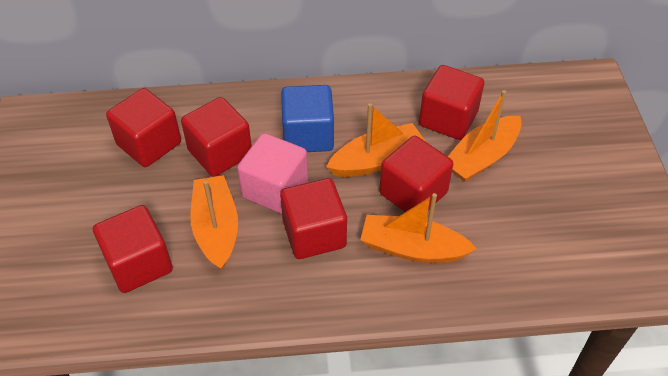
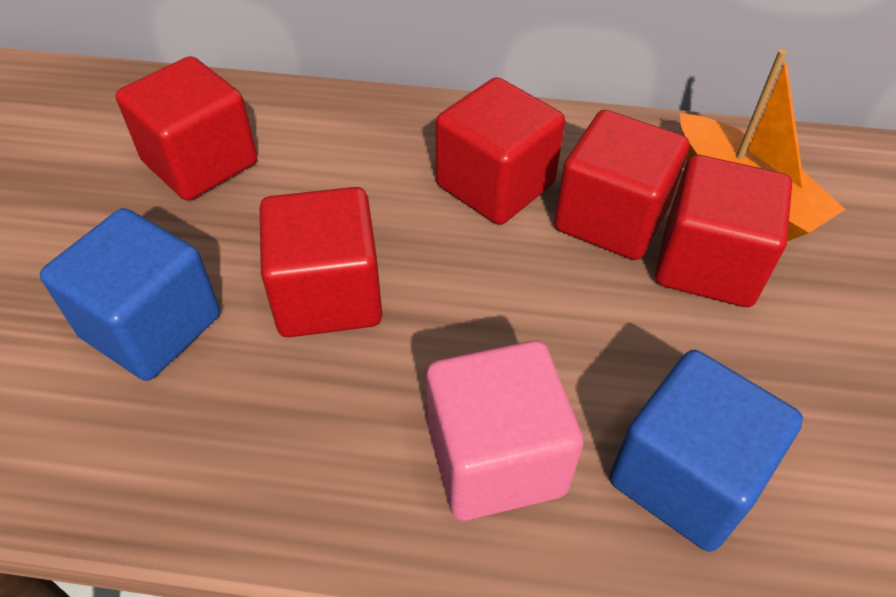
blue cube: 1 -> 2
orange boat: 4 -> 1
red cube: 6 -> 5

